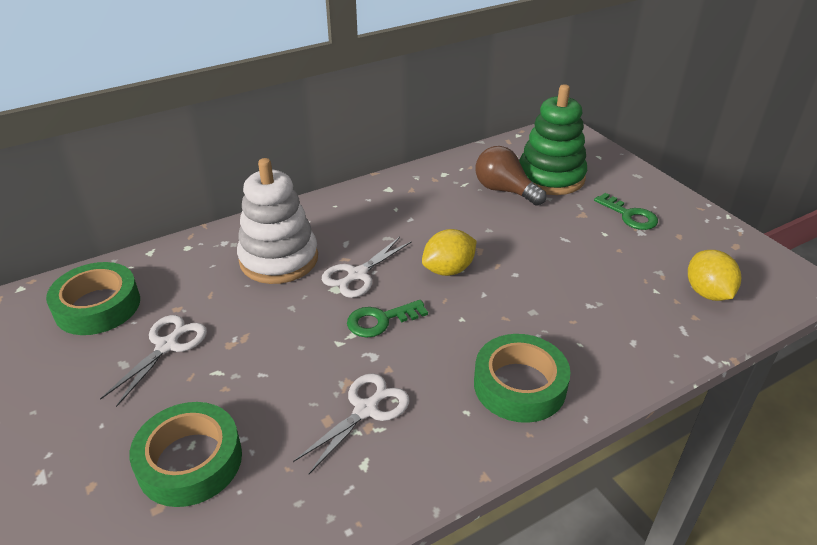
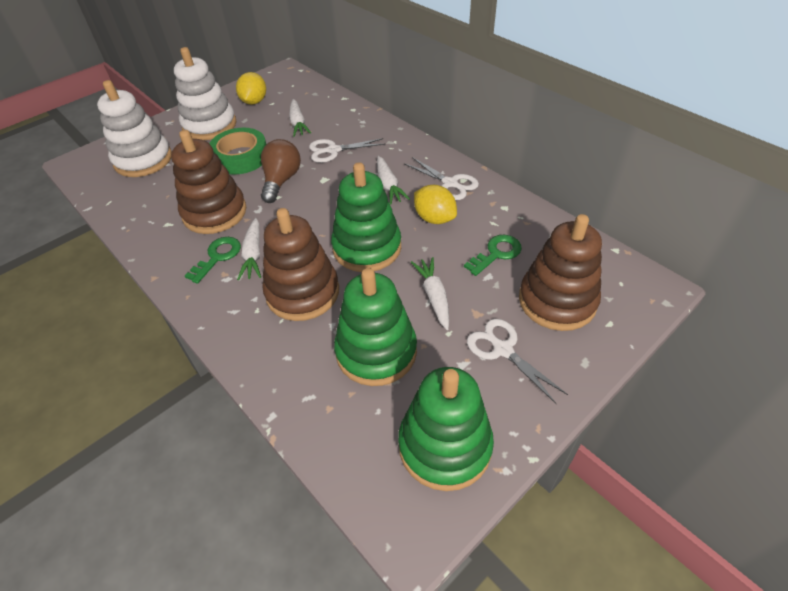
brown stacking toy: 0 -> 3
green stacking toy: 1 -> 3
green tape: 3 -> 1
white carrot: 0 -> 4
white stacking toy: 1 -> 2

